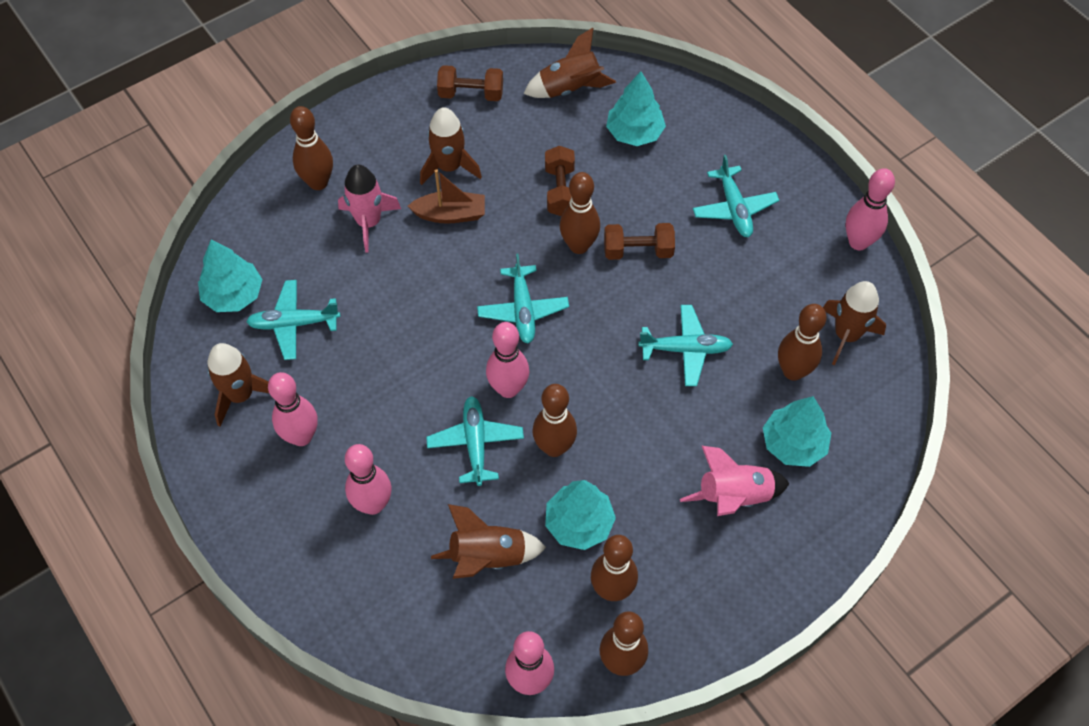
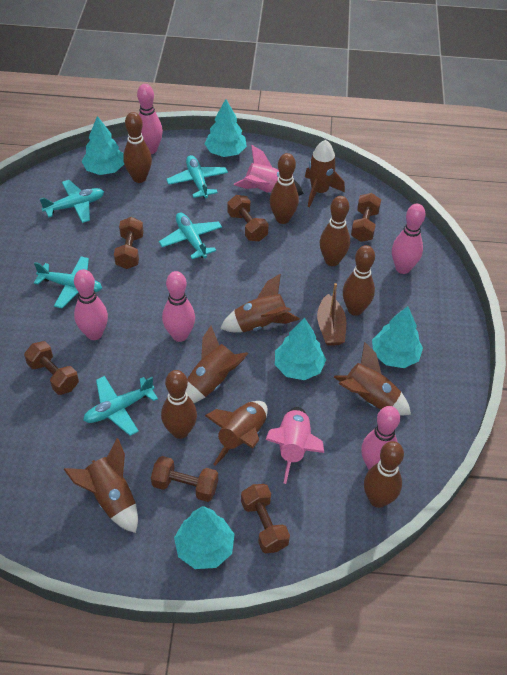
brown dumbbell: 3 -> 6
brown rocket: 5 -> 6
turquoise tree: 4 -> 5

